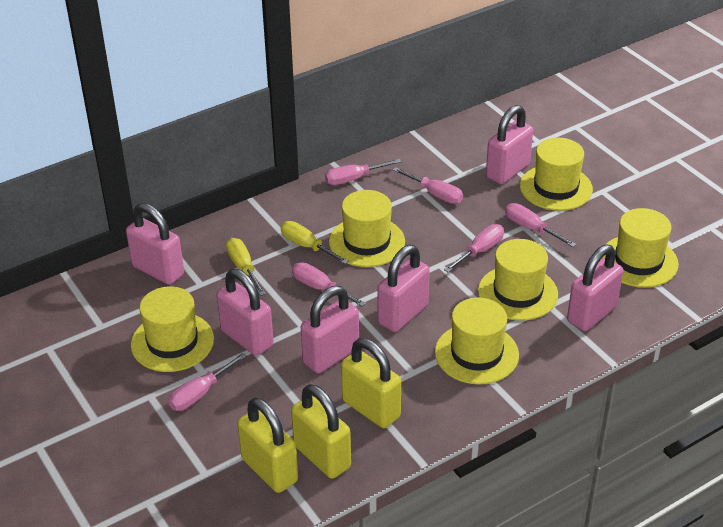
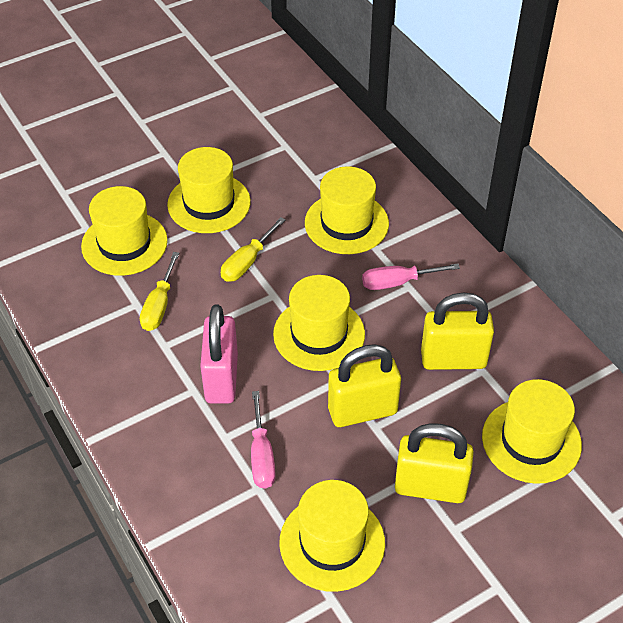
pink padlock: 6 -> 1
pink screwdriver: 6 -> 2

